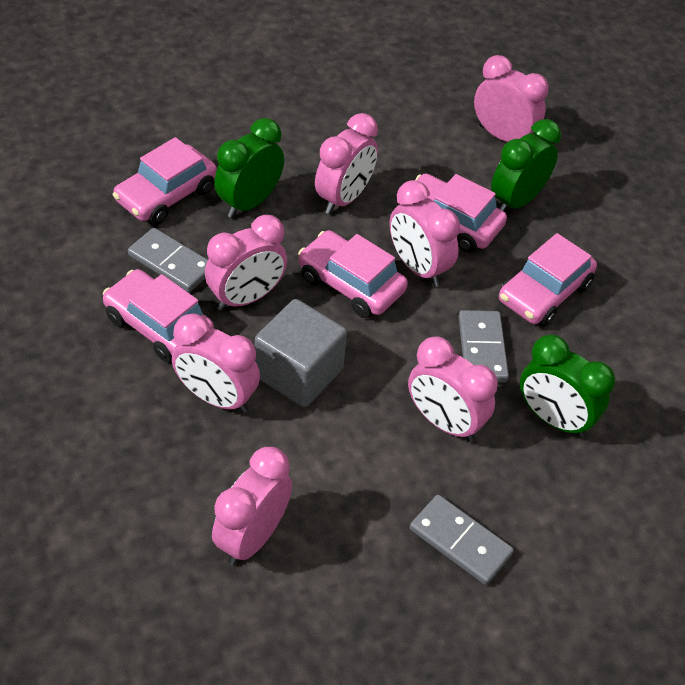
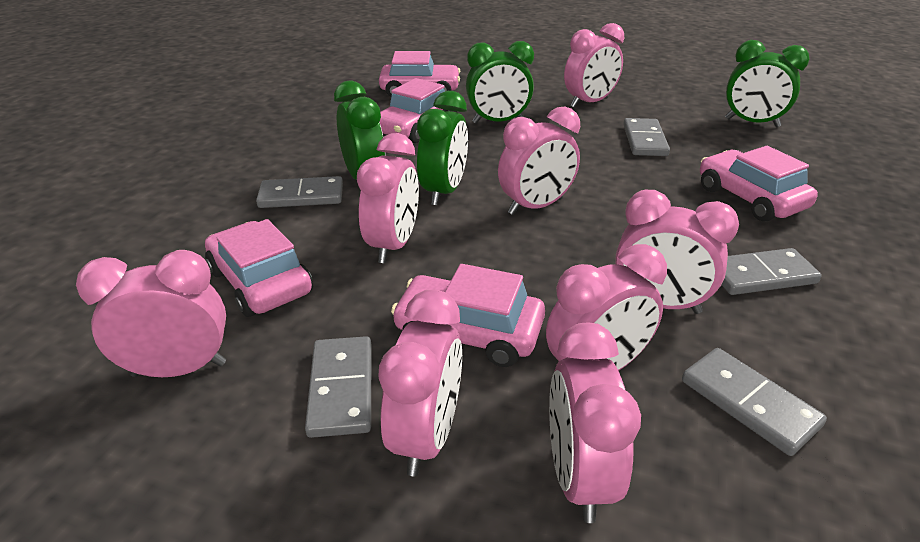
green clock: 3 -> 4
grey cube: 1 -> 0
grey domino: 3 -> 5
pink clock: 7 -> 8

